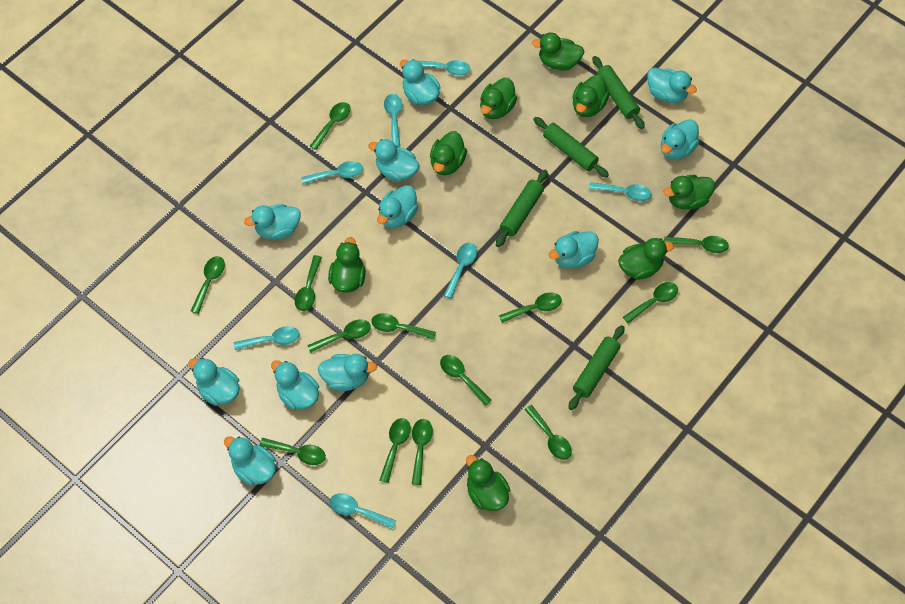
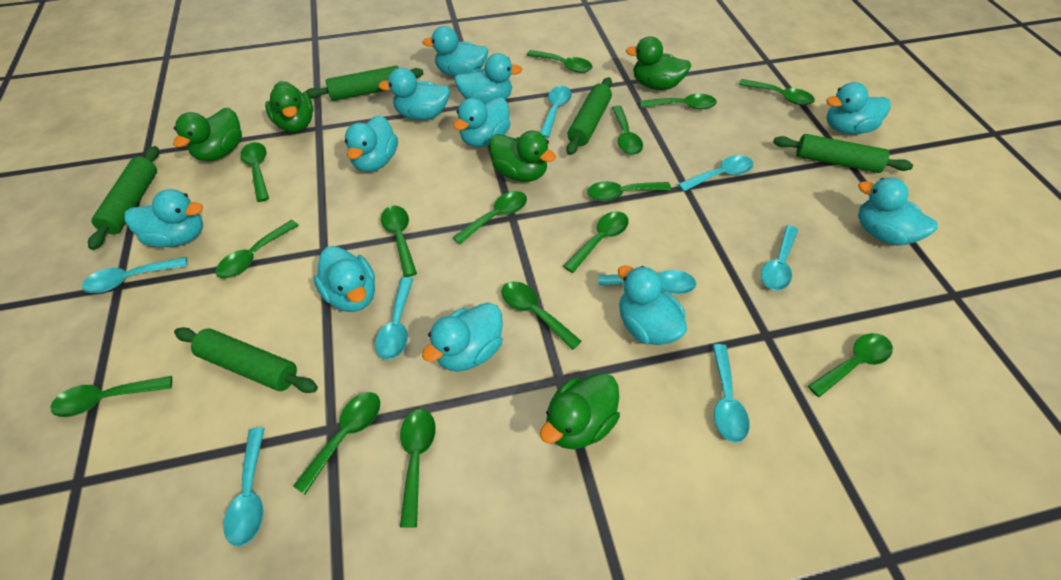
green duck: 8 -> 5
green rolling pin: 4 -> 5
green spoon: 13 -> 15
turquoise spoon: 7 -> 8

